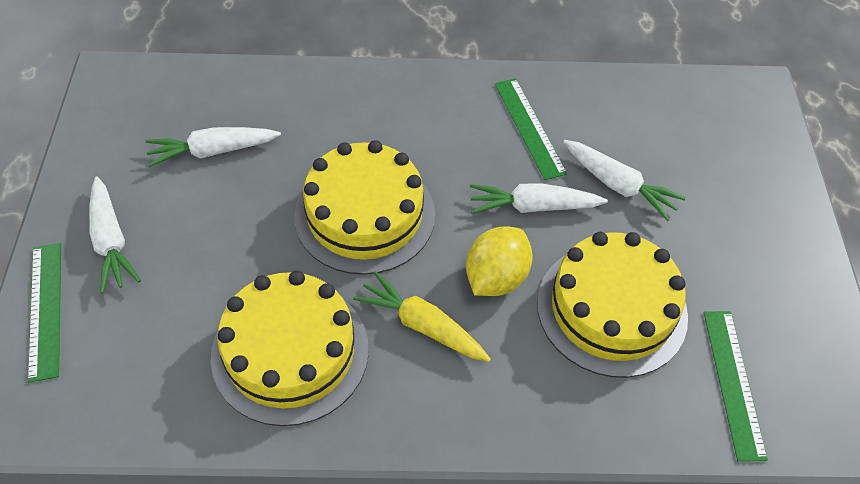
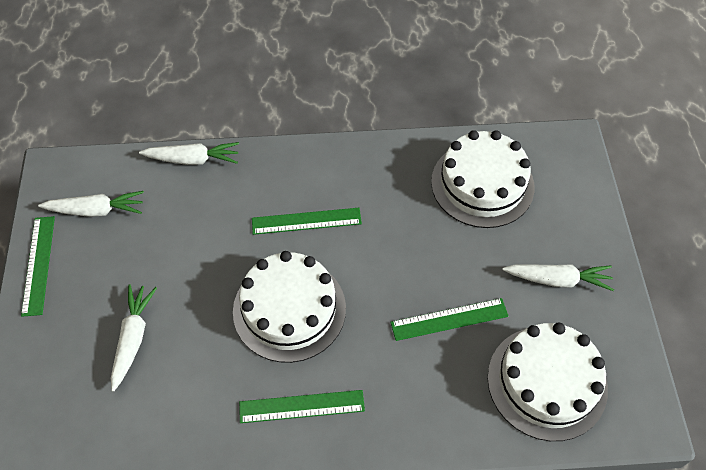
green ruler: 3 -> 4
white cake: 0 -> 3
yellow cake: 3 -> 0
yellow carrot: 1 -> 0
yellow lemon: 1 -> 0

